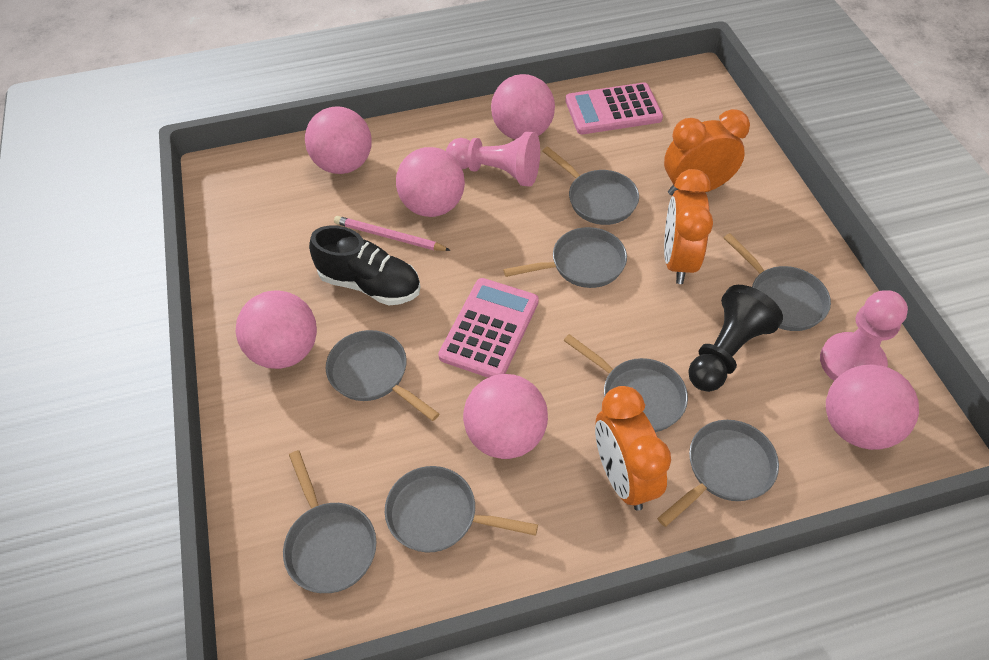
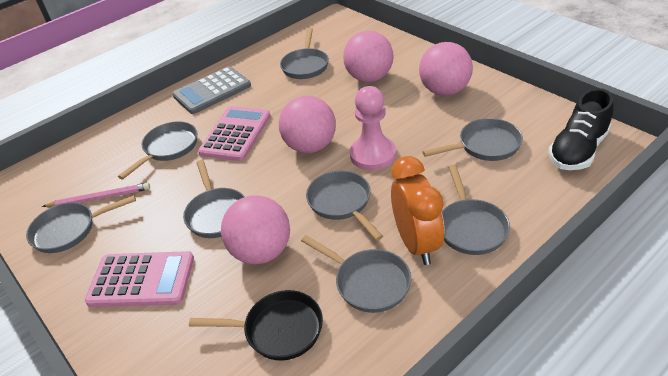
black pan: 0 -> 1
black pawn: 1 -> 0
grey calculator: 0 -> 1
orange clock: 3 -> 1
pink ball: 6 -> 4
pink pawn: 2 -> 1

